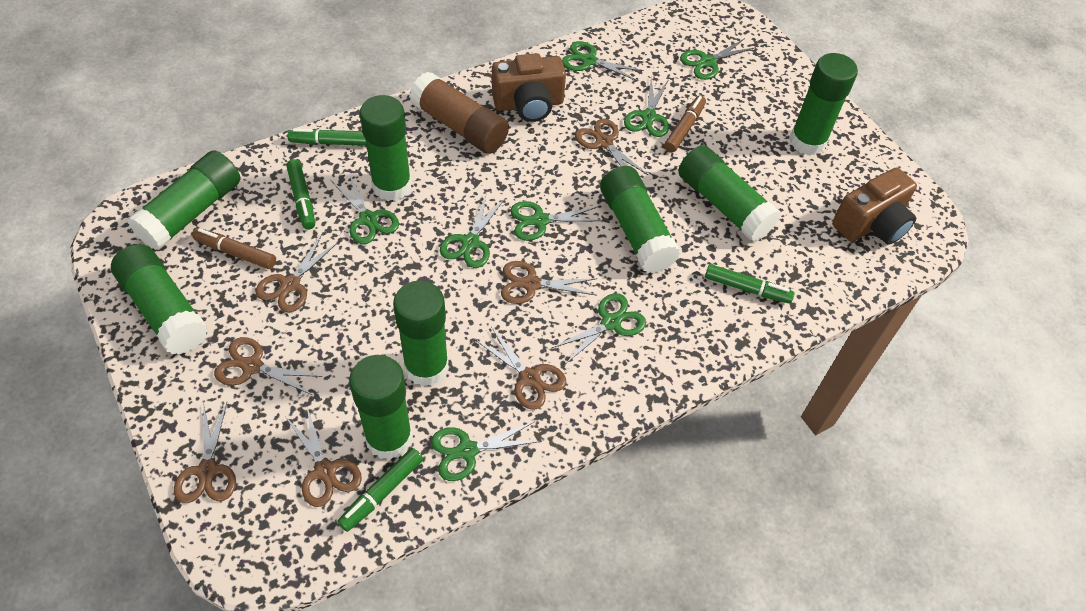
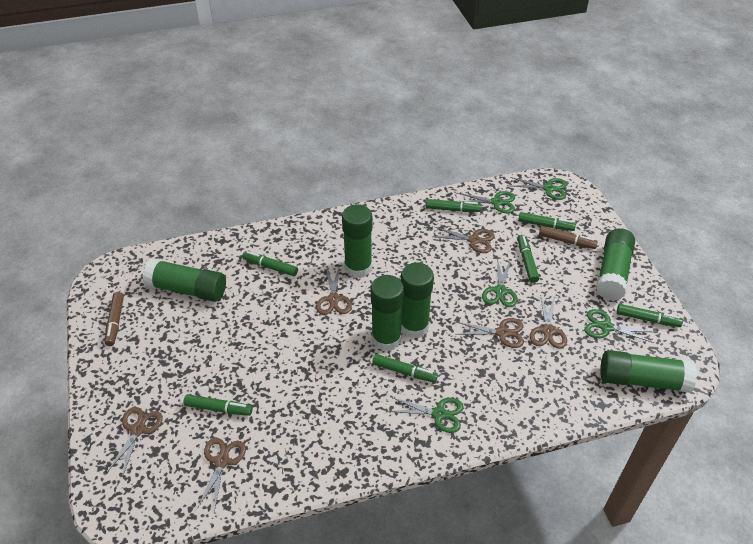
brown camera: 2 -> 0
brown glue stick: 1 -> 0
brown scissors: 7 -> 6
green glue stick: 8 -> 6
green marker: 4 -> 7
green scissors: 8 -> 5

